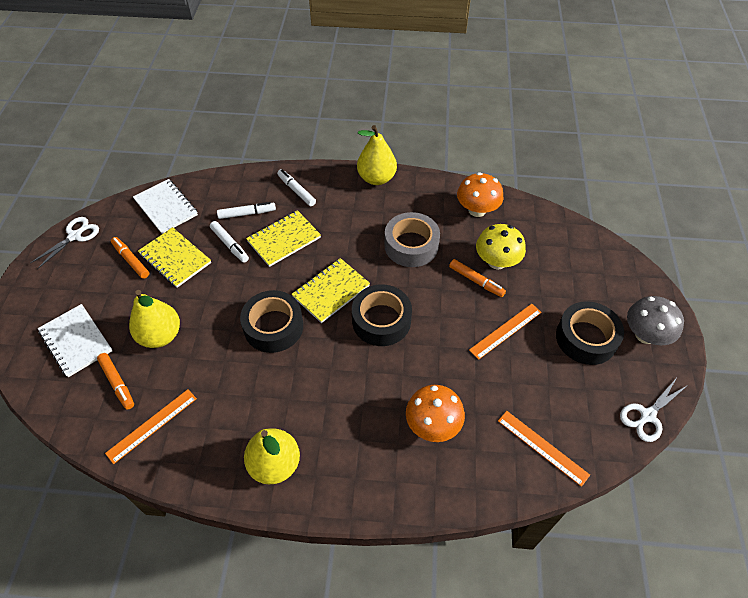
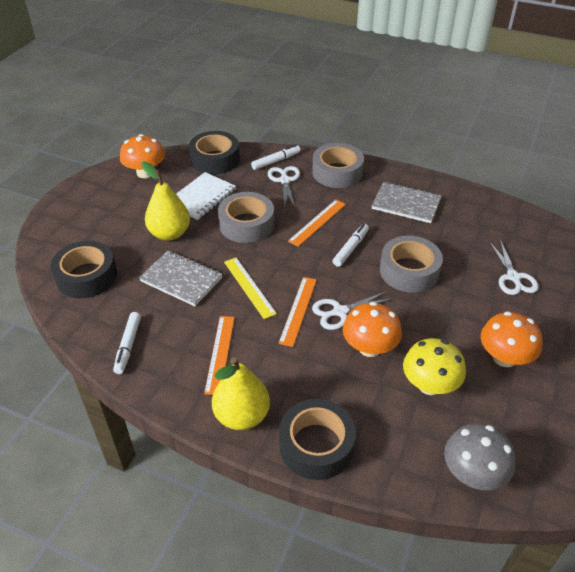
grey notebook: 0 -> 2
grey tape: 1 -> 3
orange marker: 3 -> 0
orange mushroom: 2 -> 3
white notebook: 2 -> 1
white scissors: 2 -> 3
yellow notebook: 3 -> 0
yellow pear: 3 -> 2
yellow ruler: 0 -> 1

